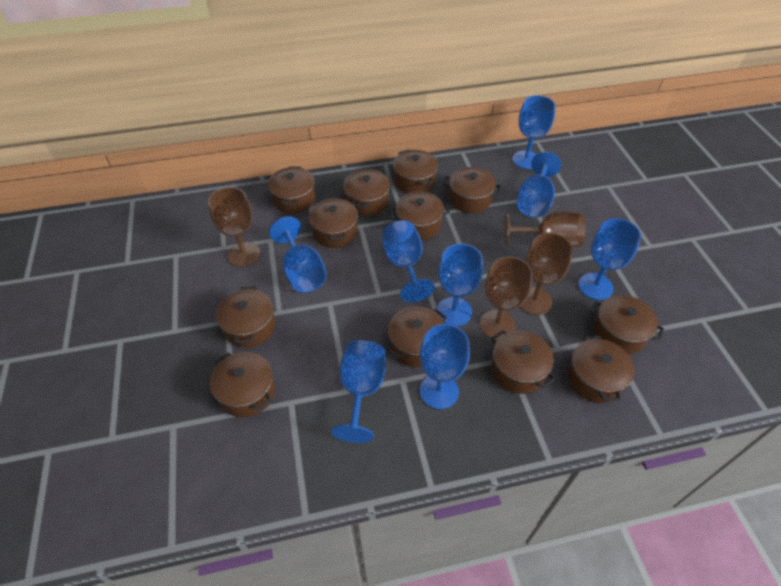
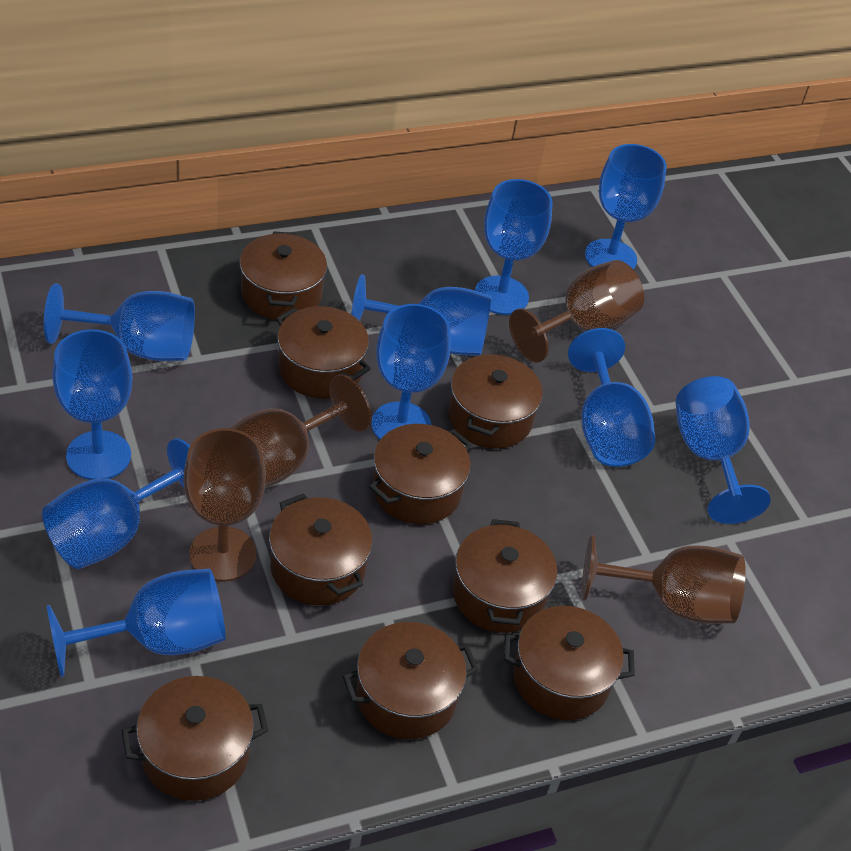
blue goblet: 8 -> 10
brown pot: 12 -> 9

